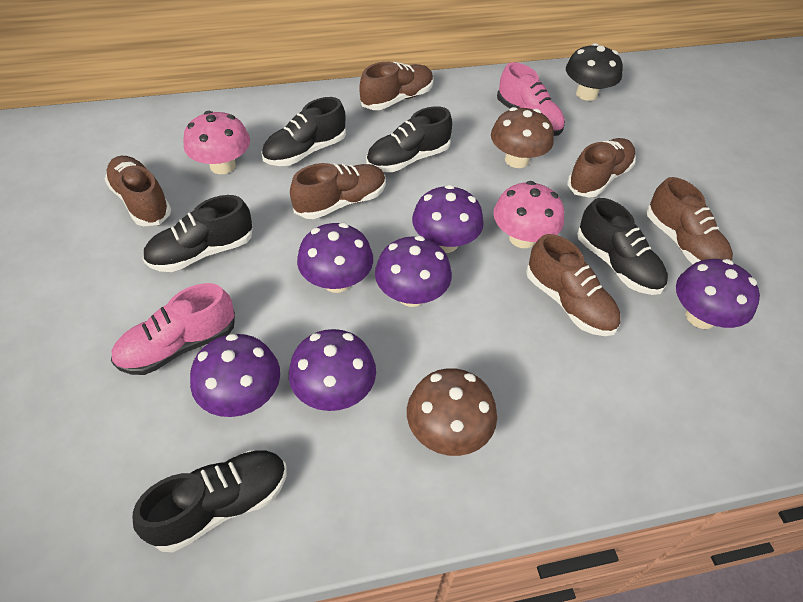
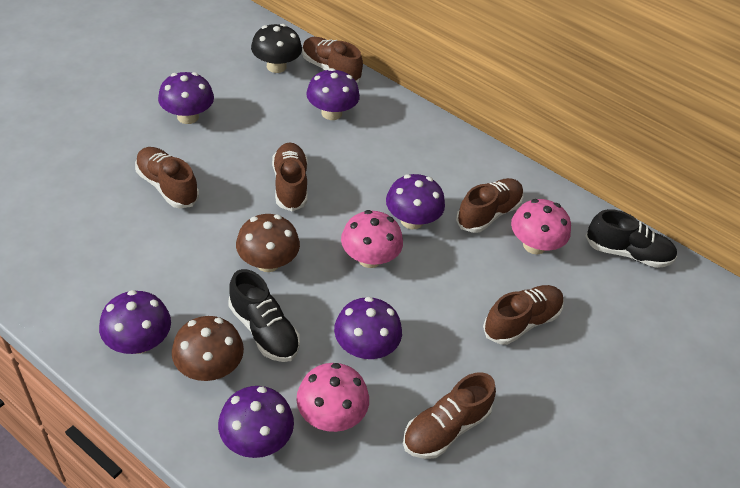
black shoe: 5 -> 2
pink mushroom: 2 -> 3
pink shoe: 2 -> 0

